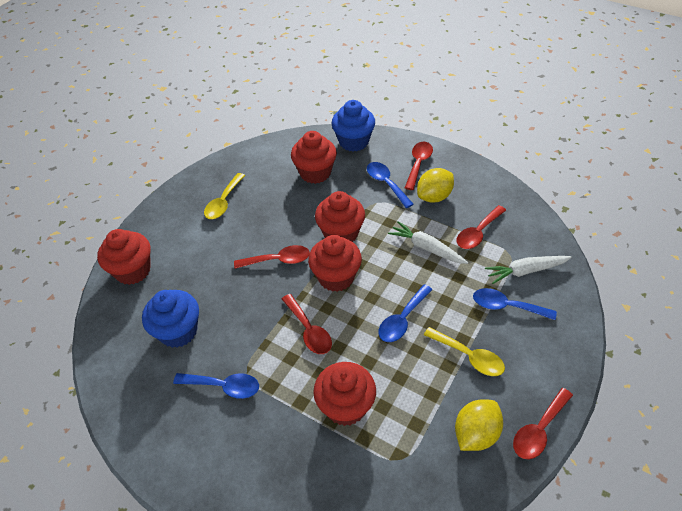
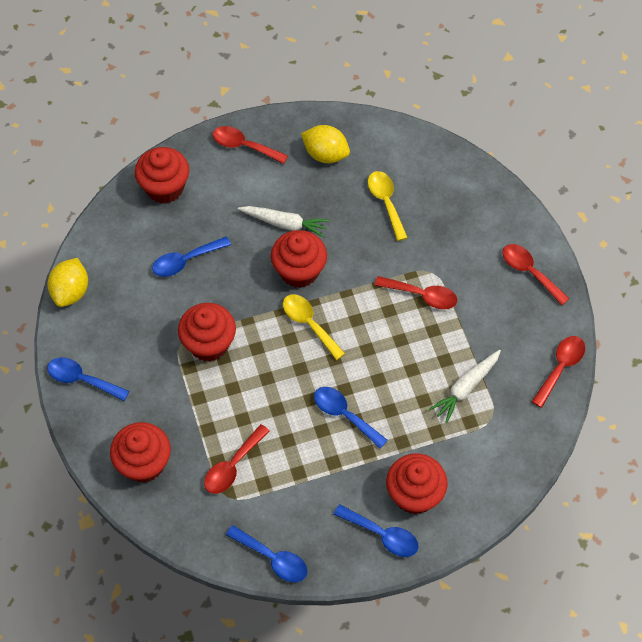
blue cupcake: 2 -> 0
blue spoon: 4 -> 5

